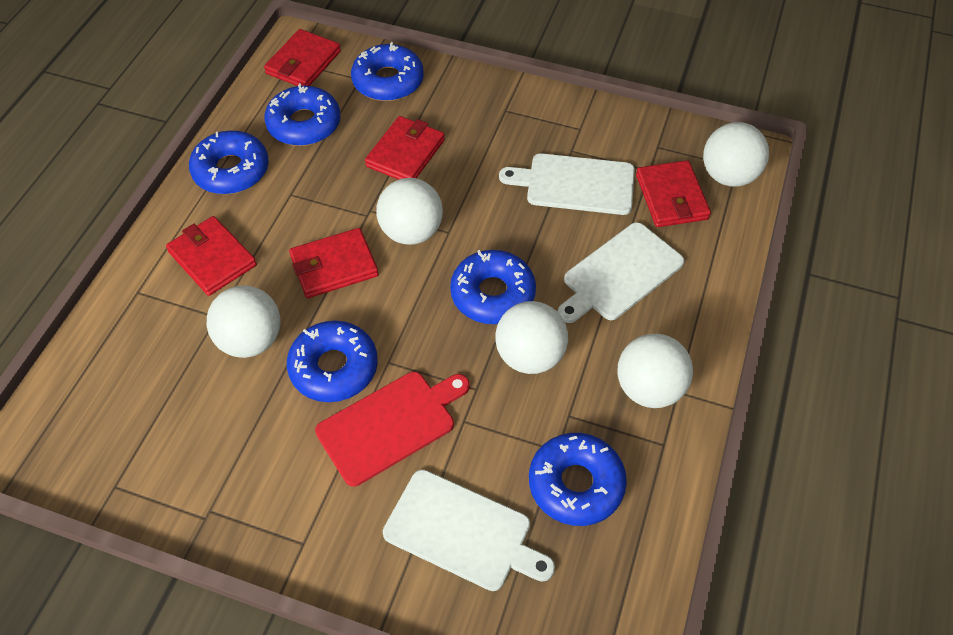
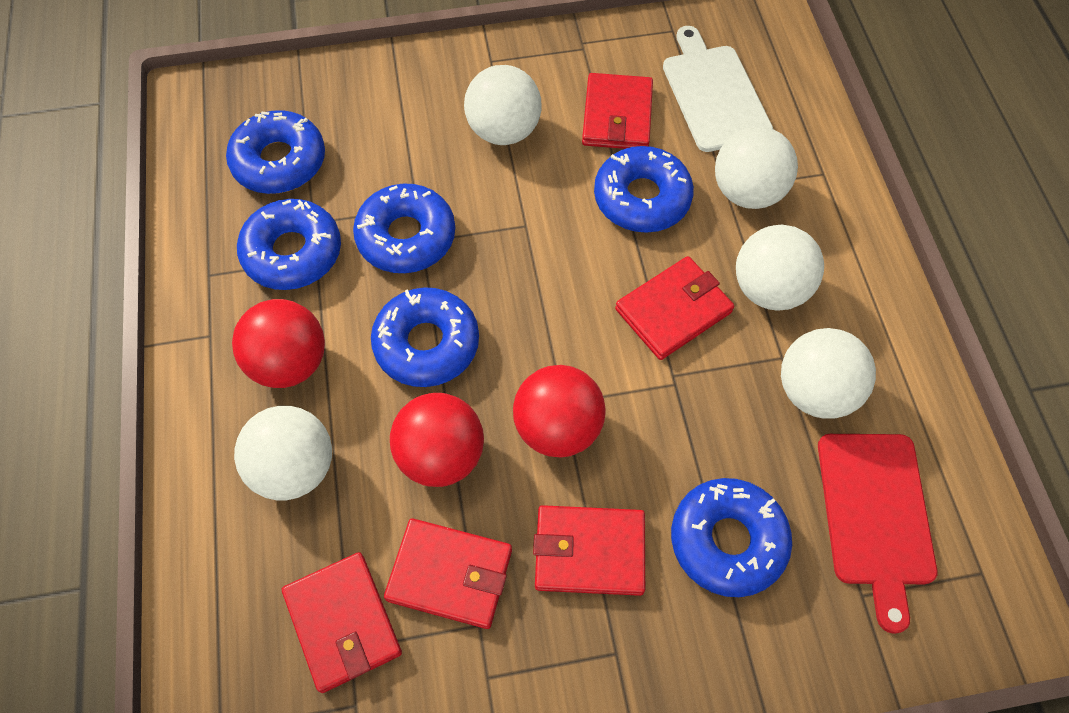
red ball: 0 -> 3
white cutting board: 3 -> 1

